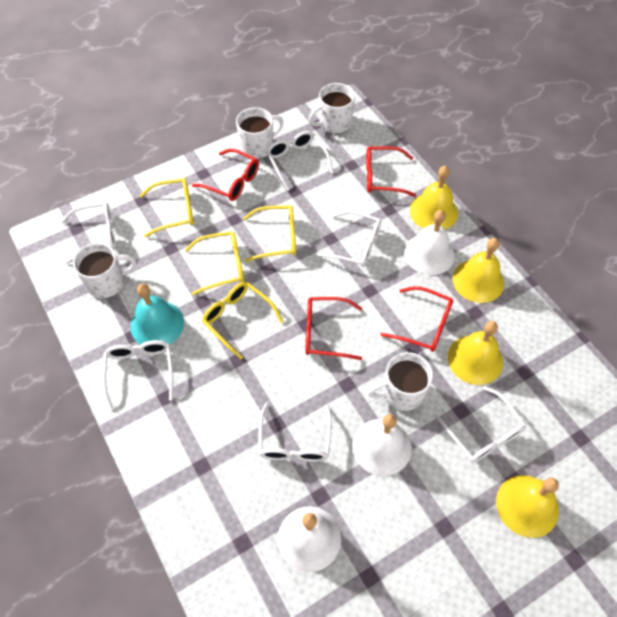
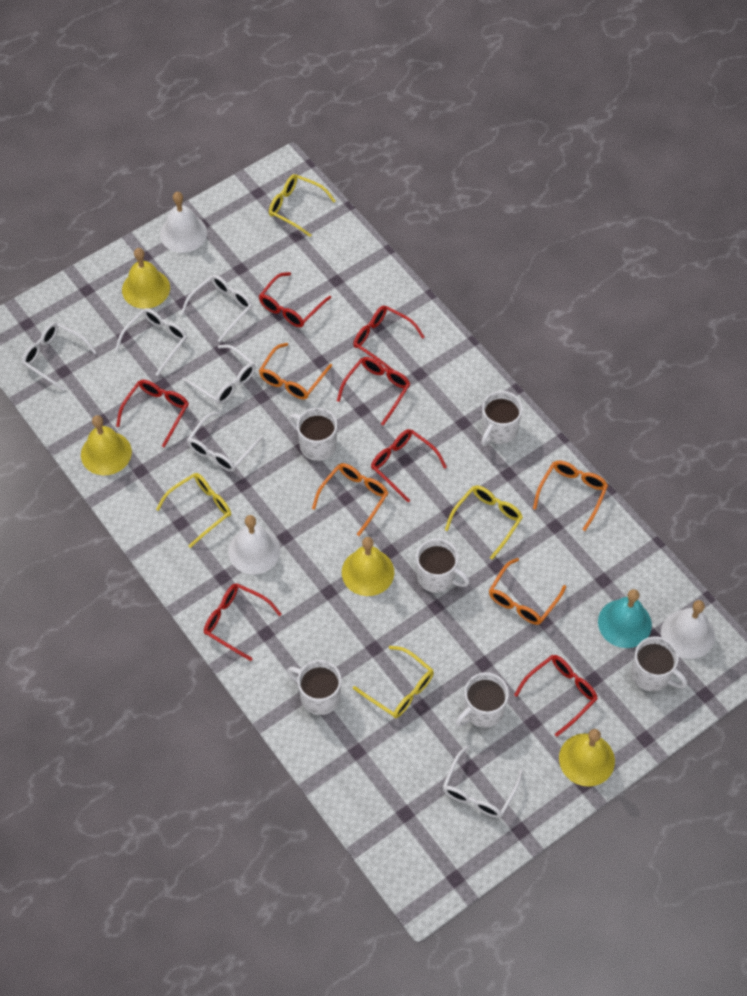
orange glasses: 0 -> 4
red glasses: 4 -> 7
white mug: 4 -> 6

